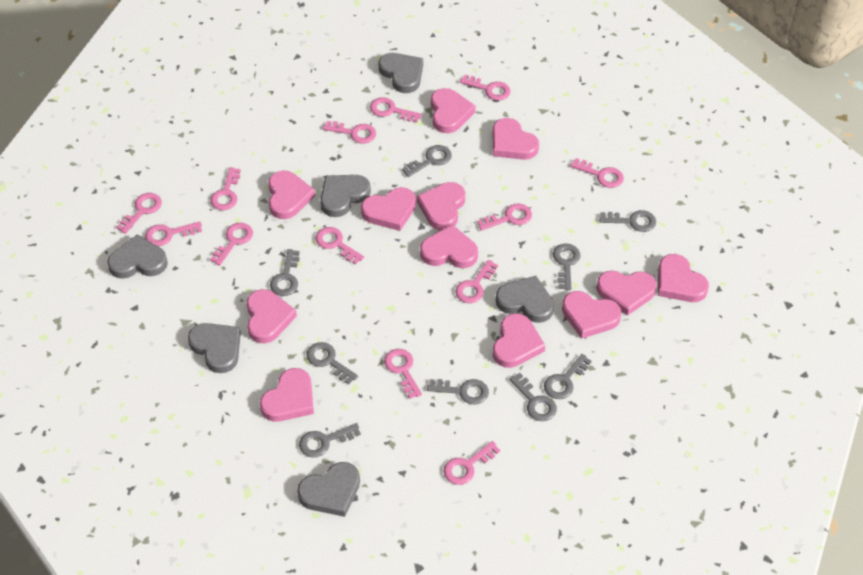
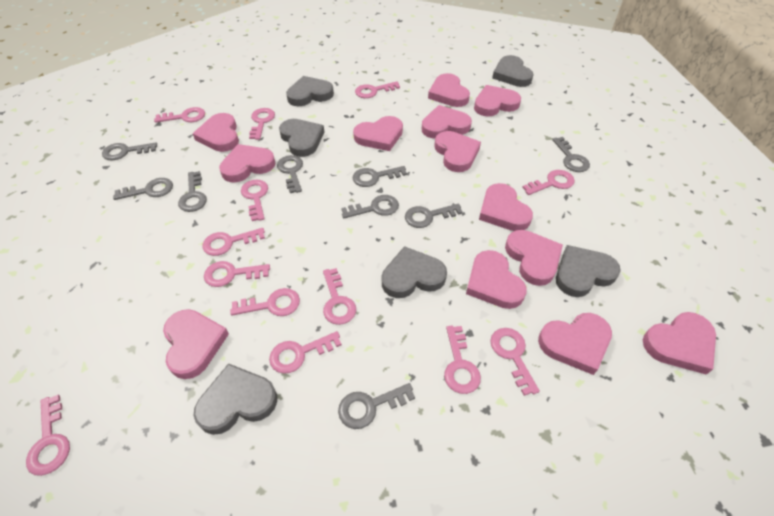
pink heart: 12 -> 13

